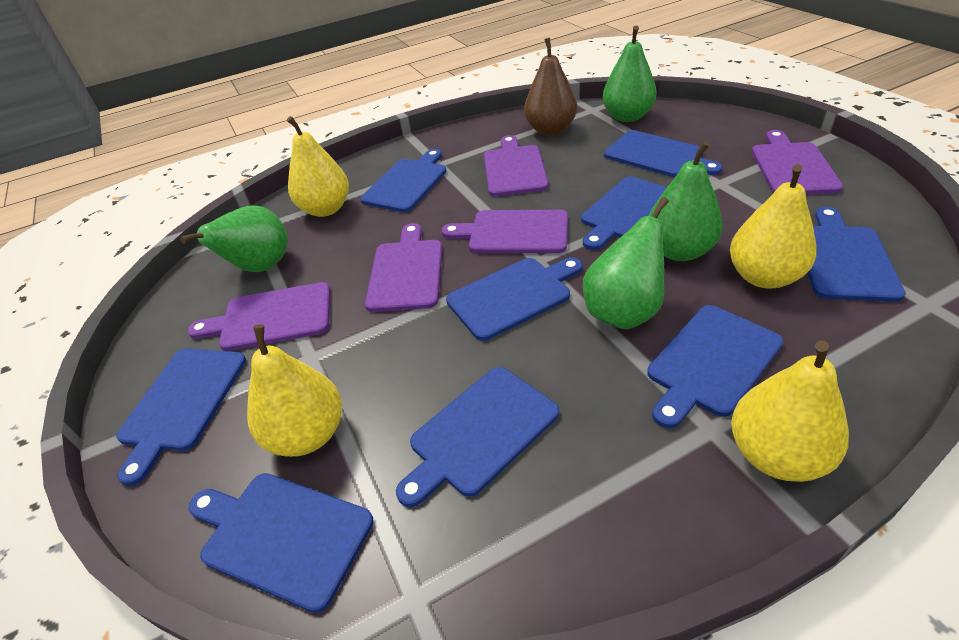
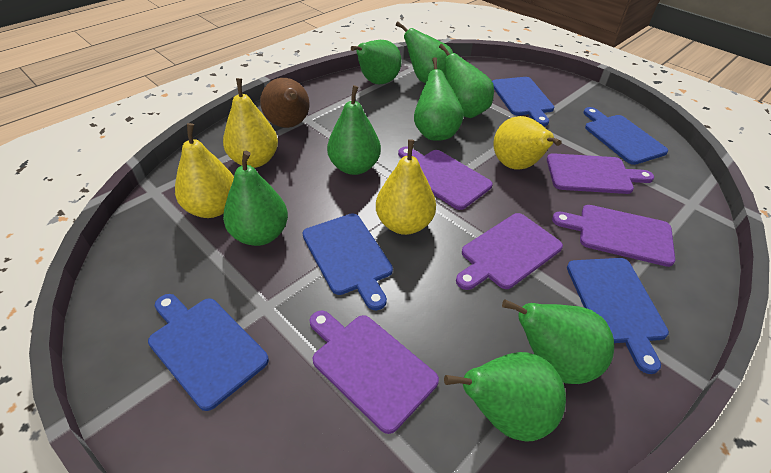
blue cutting board: 9 -> 5
green pear: 4 -> 8

